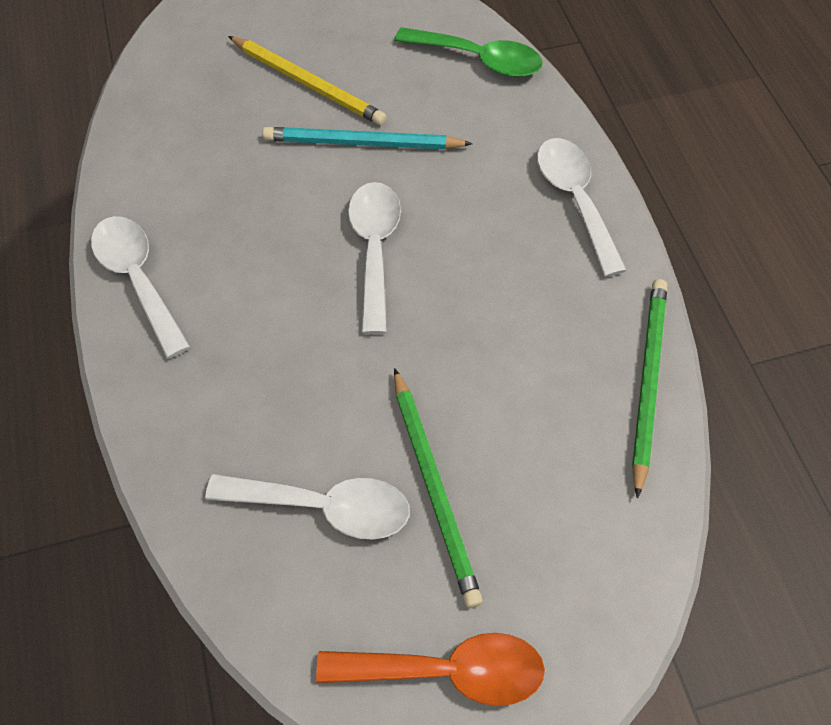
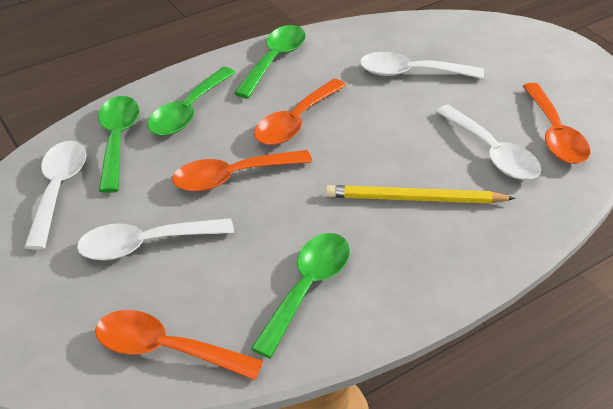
green pencil: 2 -> 0
green spoon: 1 -> 4
orange spoon: 1 -> 4
turquoise pencil: 1 -> 0

